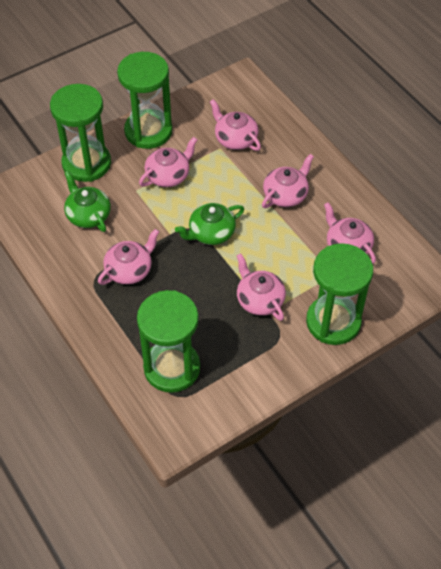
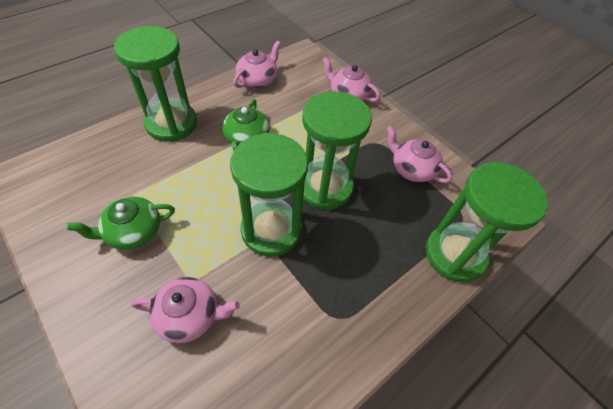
pink teapot: 6 -> 4

